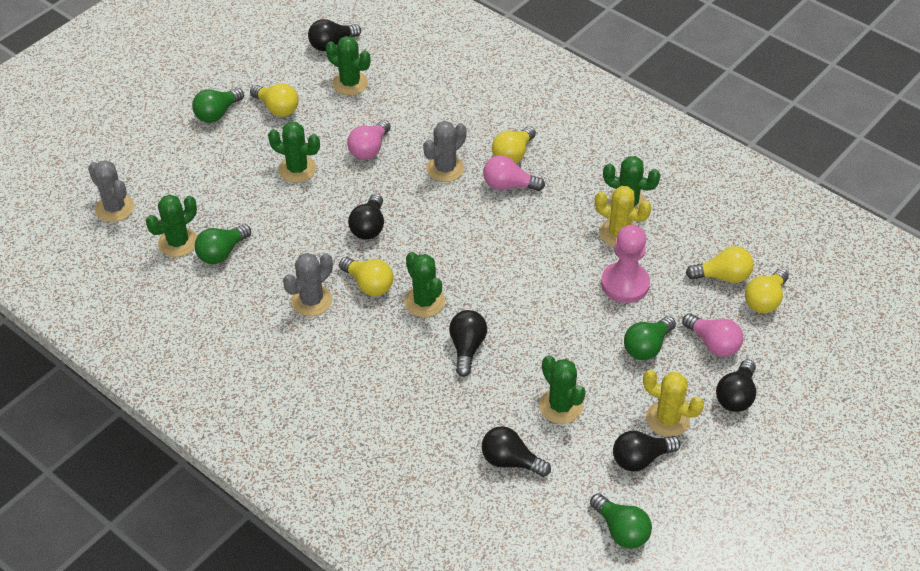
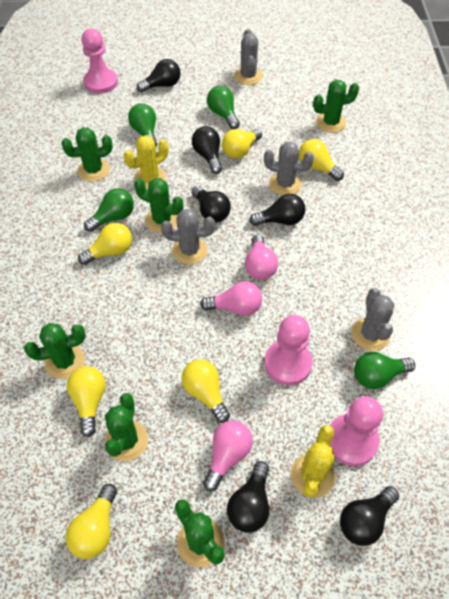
grey cactus: 3 -> 4
pink pawn: 1 -> 3
yellow light bulb: 5 -> 6

